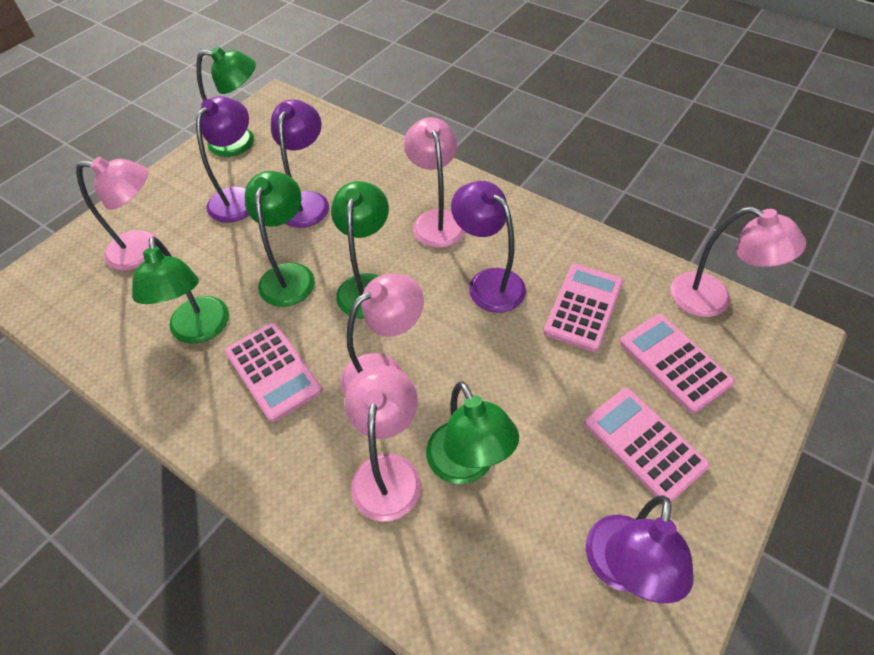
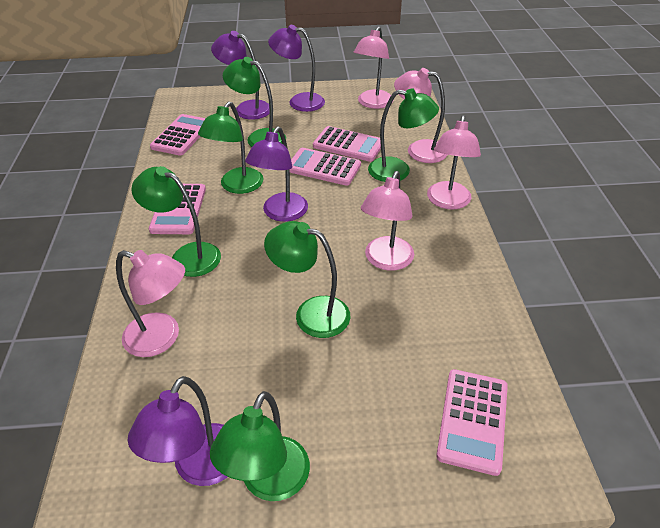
green lamp: 5 -> 6
pink calculator: 4 -> 5

